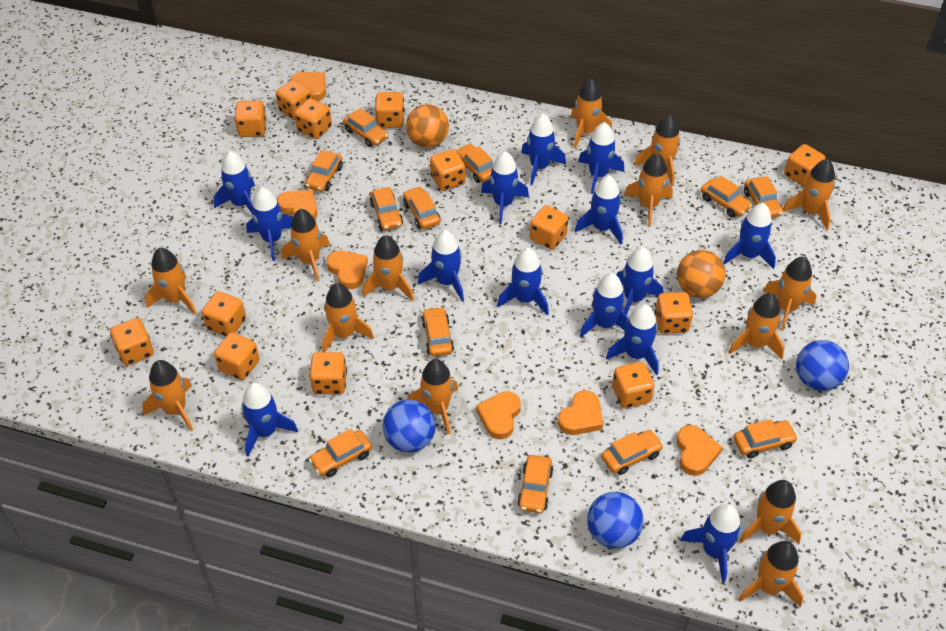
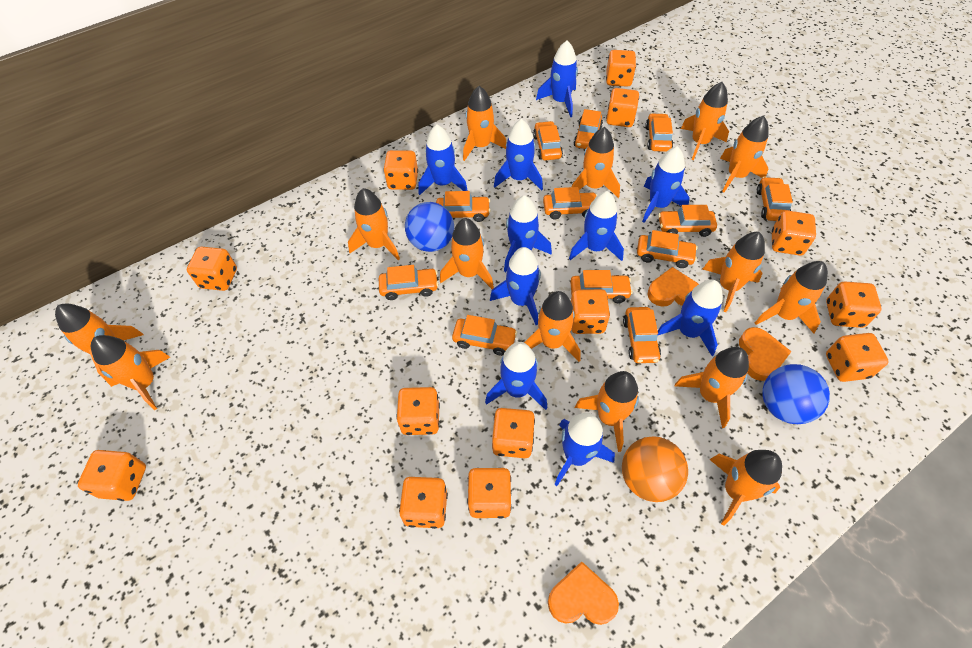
blue ball: 3 -> 2
blue rocket: 14 -> 10
orange ball: 2 -> 1
orange heart: 6 -> 3

